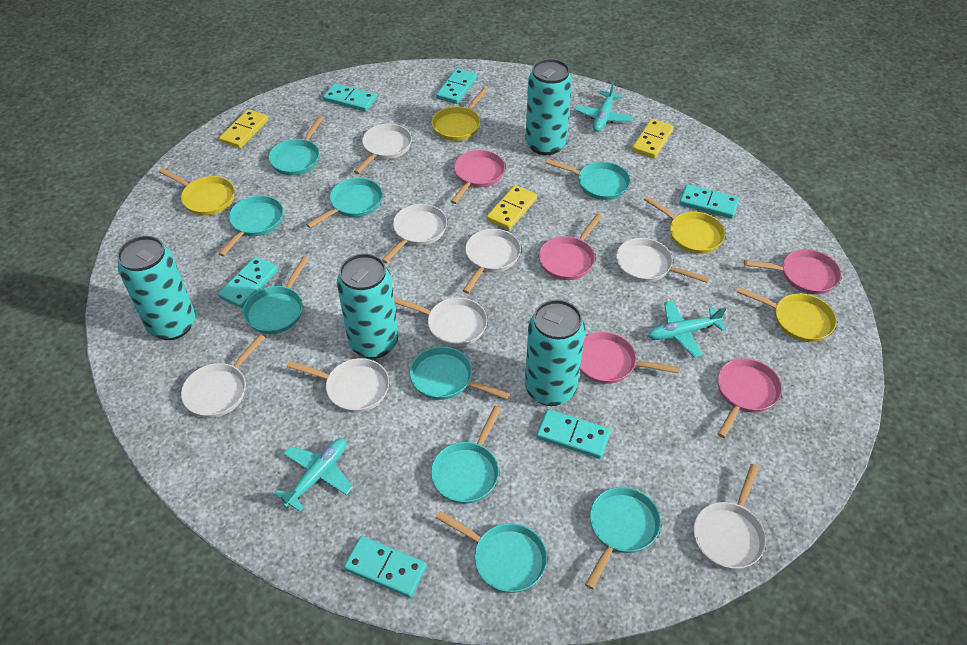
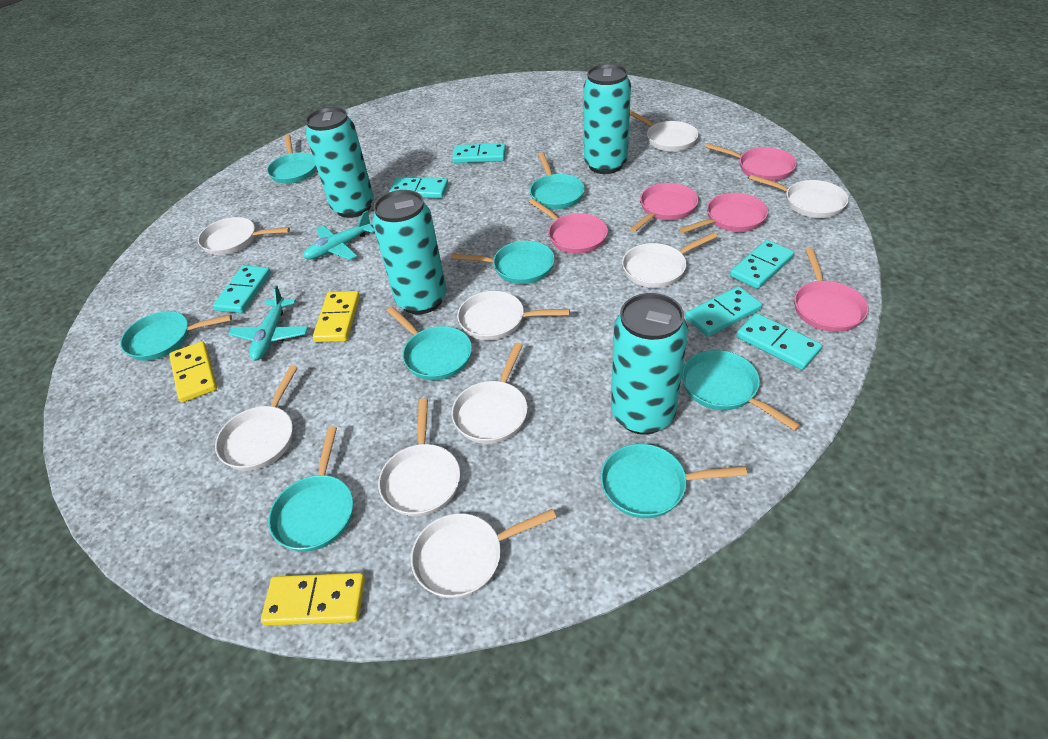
turquoise pan: 9 -> 8
turquoise plane: 3 -> 2
white pan: 8 -> 9
yellow pan: 4 -> 0

